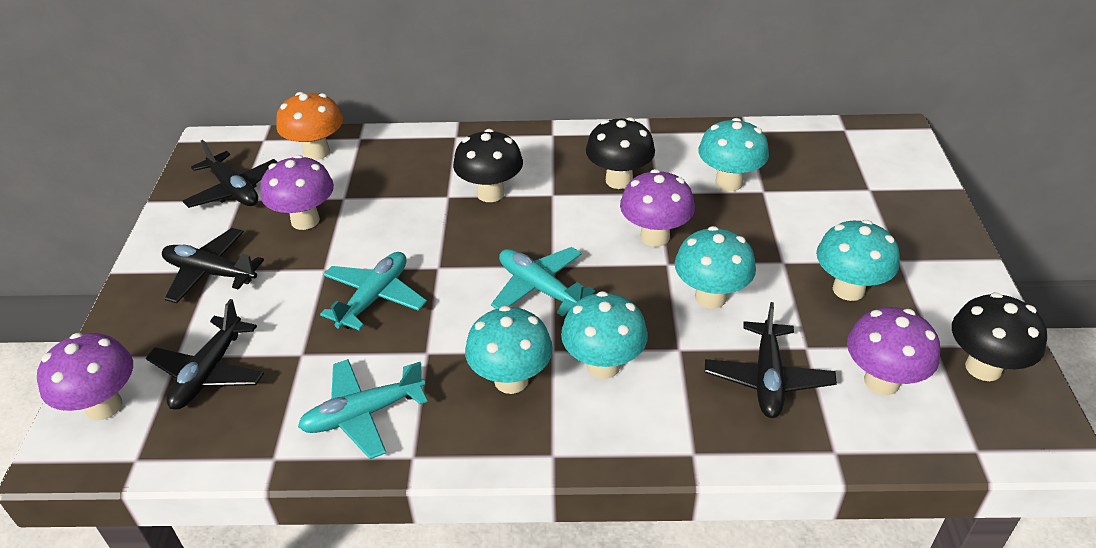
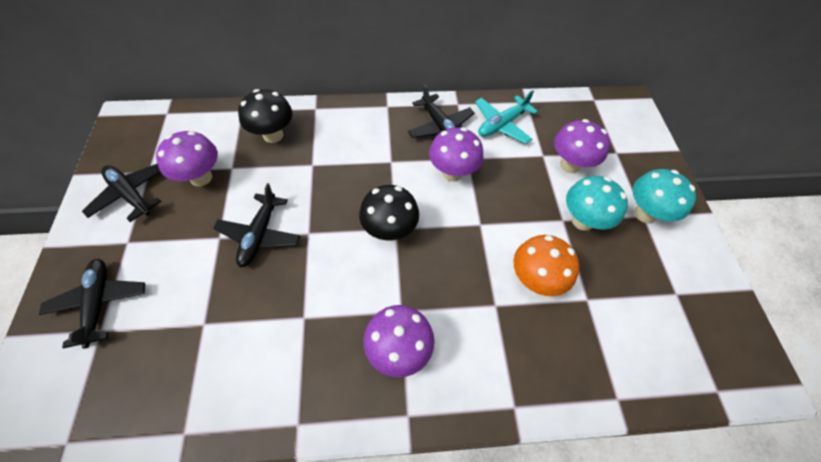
black mushroom: 3 -> 2
turquoise mushroom: 5 -> 2
turquoise plane: 3 -> 1

